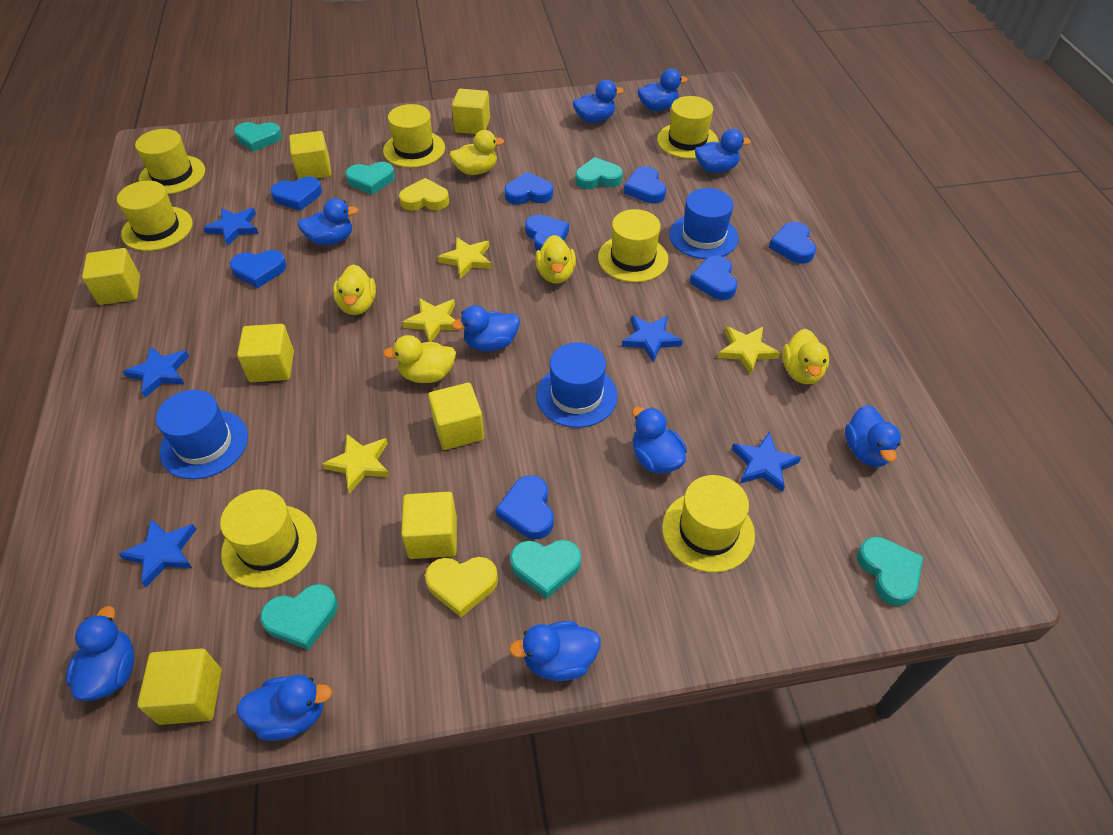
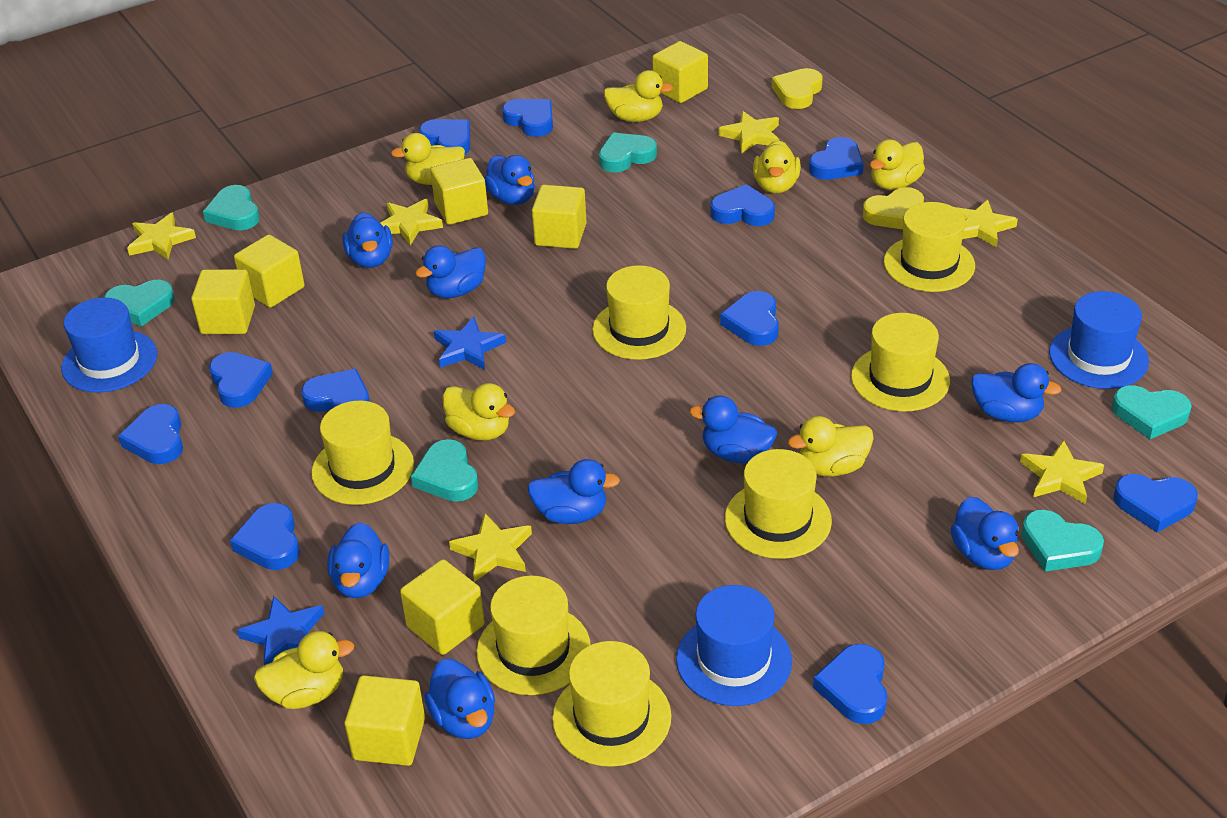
blue duck: 10 -> 9
blue heart: 8 -> 11
blue star: 5 -> 2
yellow duck: 5 -> 7
yellow star: 4 -> 6

